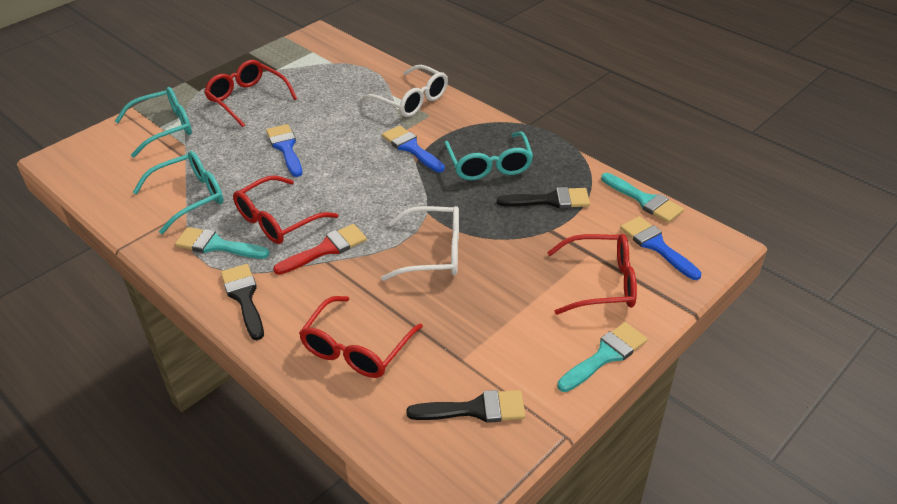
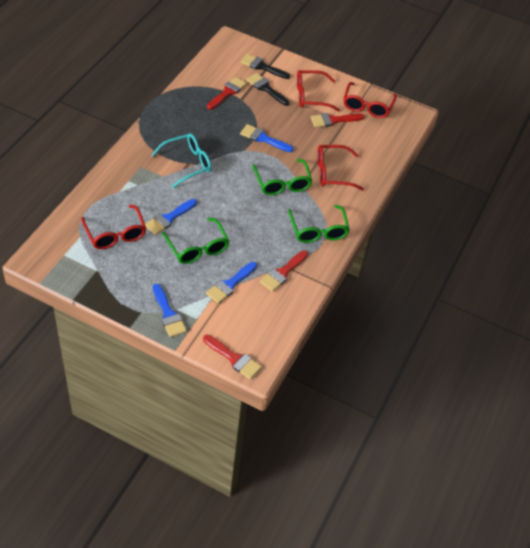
black brush: 3 -> 2
blue brush: 3 -> 4
green glasses: 0 -> 3
red brush: 1 -> 4
turquoise brush: 3 -> 0
turquoise glasses: 3 -> 1
white glasses: 2 -> 0

